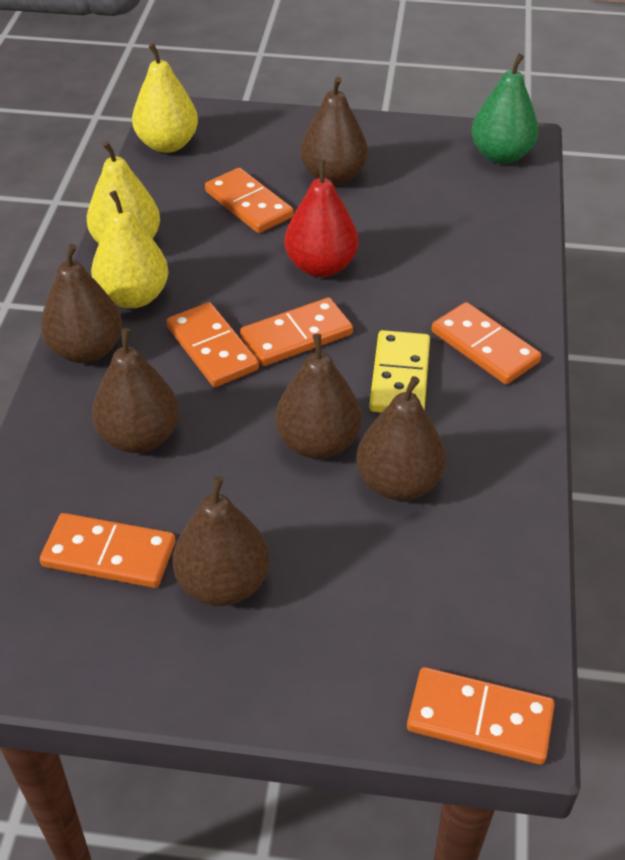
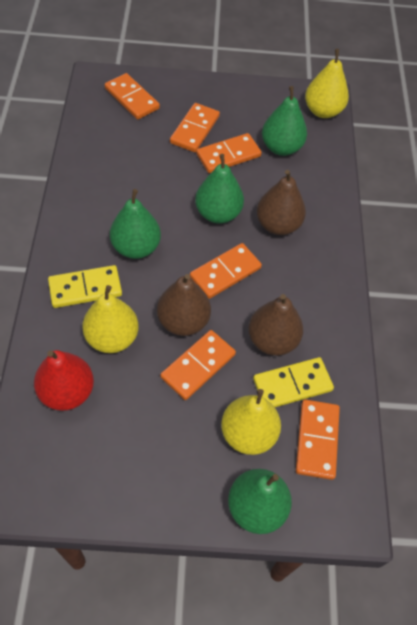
brown pear: 6 -> 3
green pear: 1 -> 4
yellow domino: 1 -> 2

